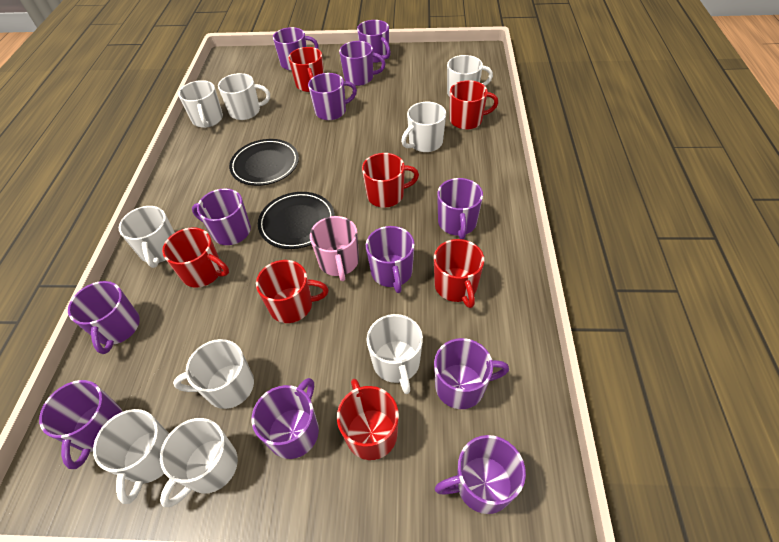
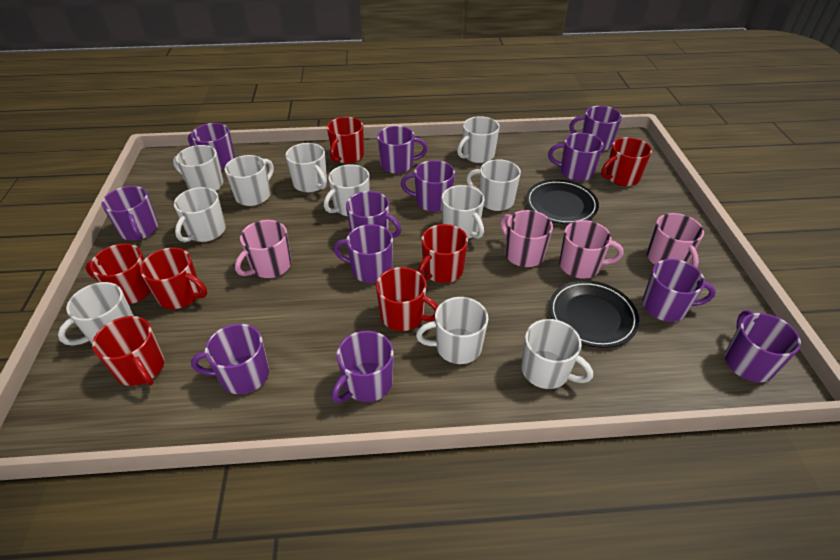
pink mug: 1 -> 4
white mug: 9 -> 11

